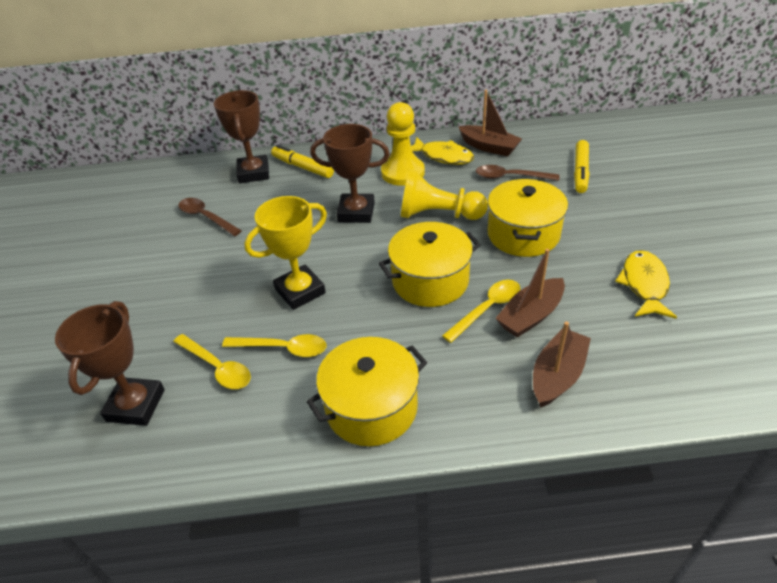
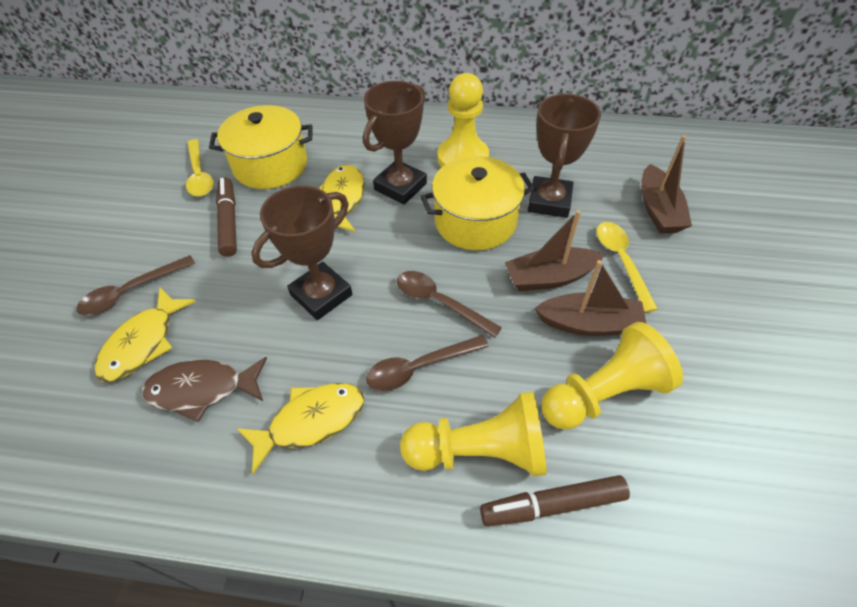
brown fish: 0 -> 1
brown marker: 0 -> 2
brown spoon: 2 -> 3
yellow fish: 2 -> 3
yellow marker: 2 -> 0
yellow pawn: 2 -> 3
yellow pot: 3 -> 2
yellow spoon: 3 -> 2
yellow trophy: 1 -> 0

